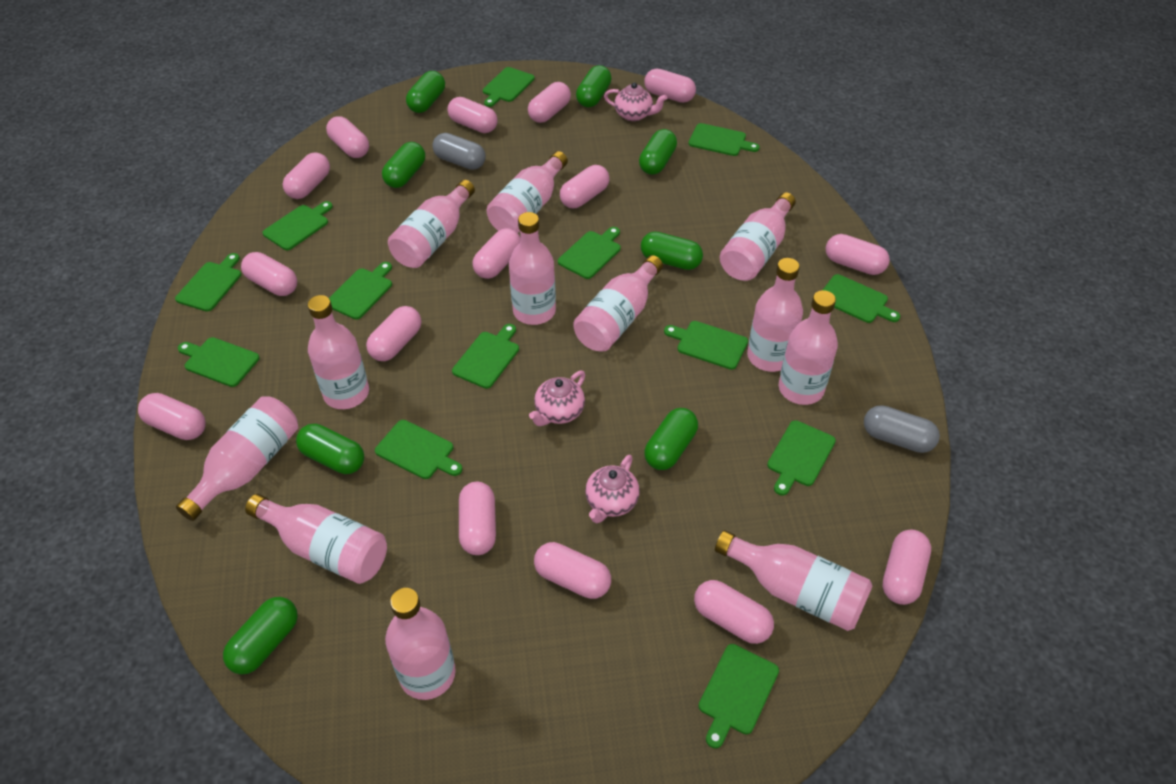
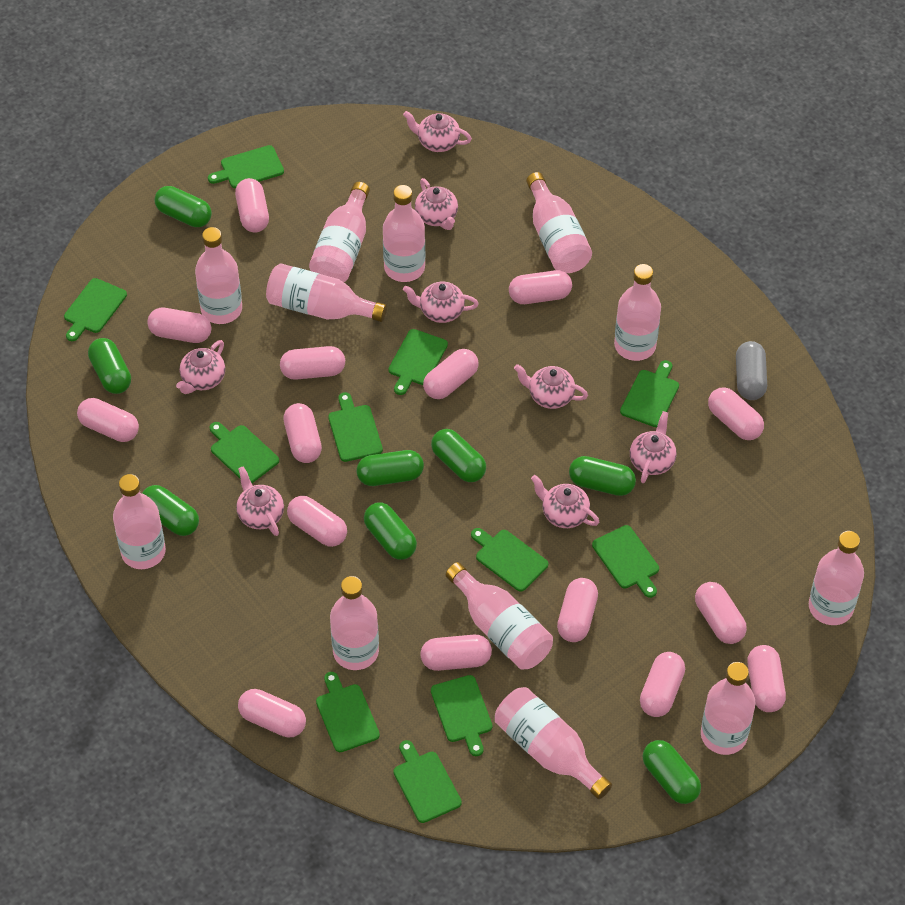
green cutting board: 13 -> 11
grey capsule: 2 -> 1
pink teapot: 3 -> 8

